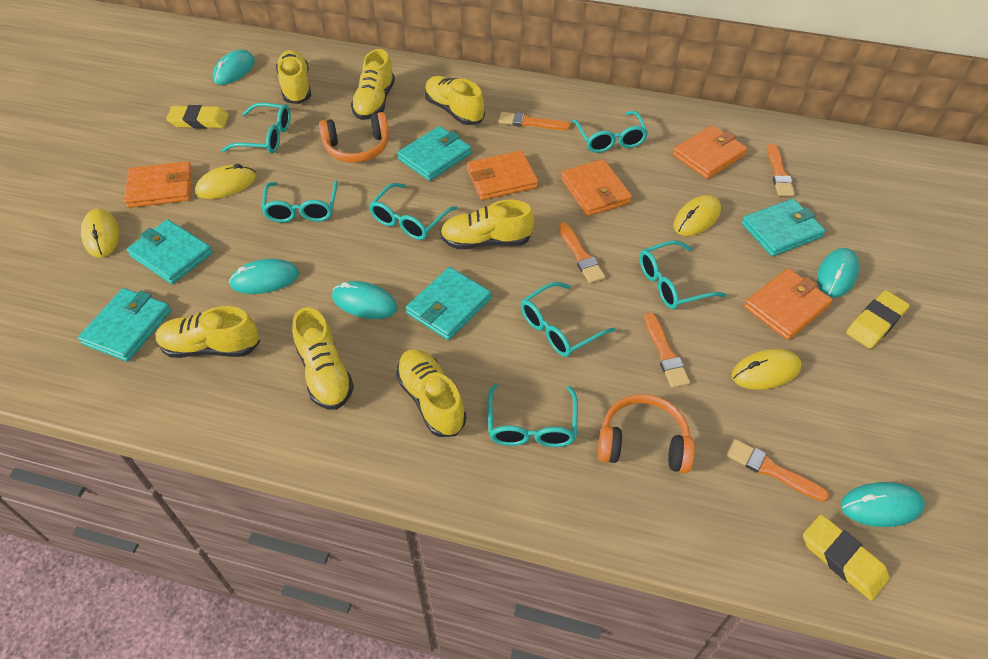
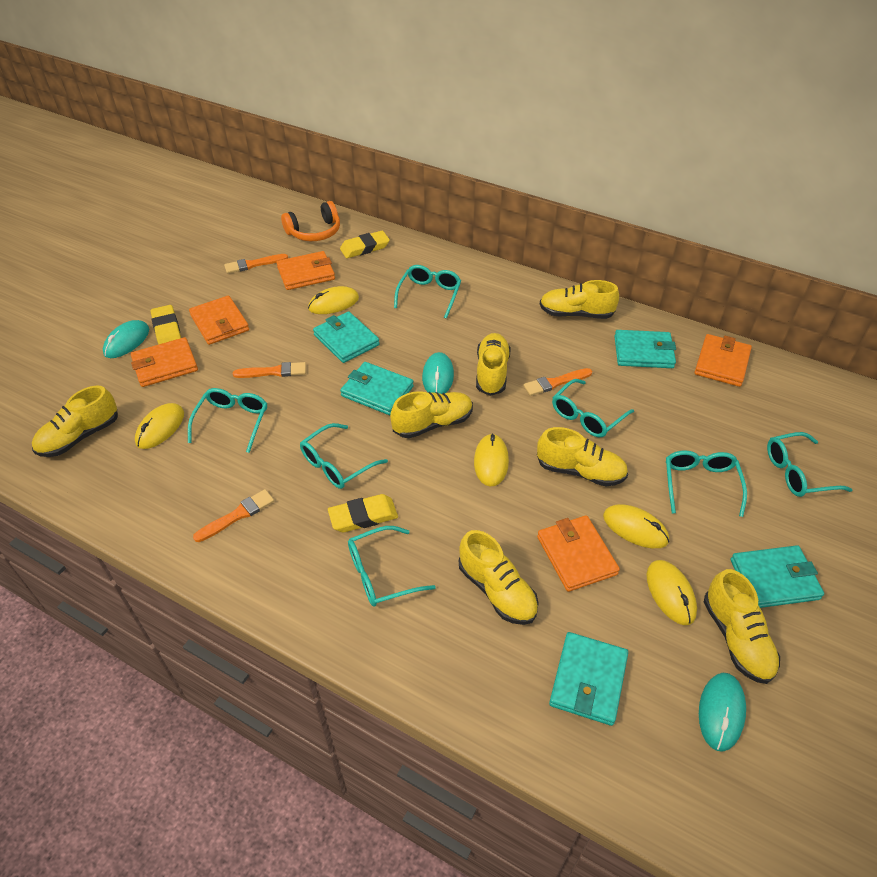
orange brush: 5 -> 4
orange headphones: 2 -> 1
turquoise mouse: 5 -> 3
yellow mouse: 4 -> 5

